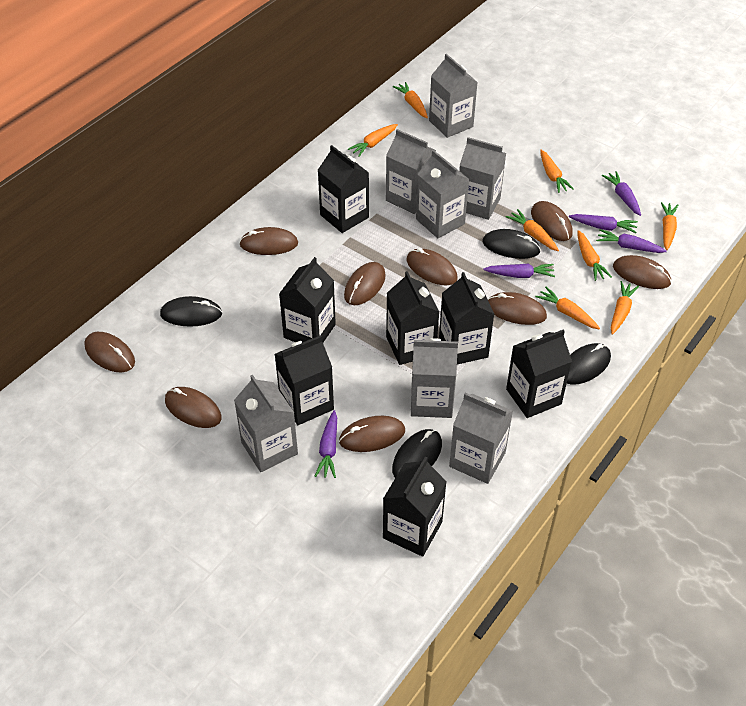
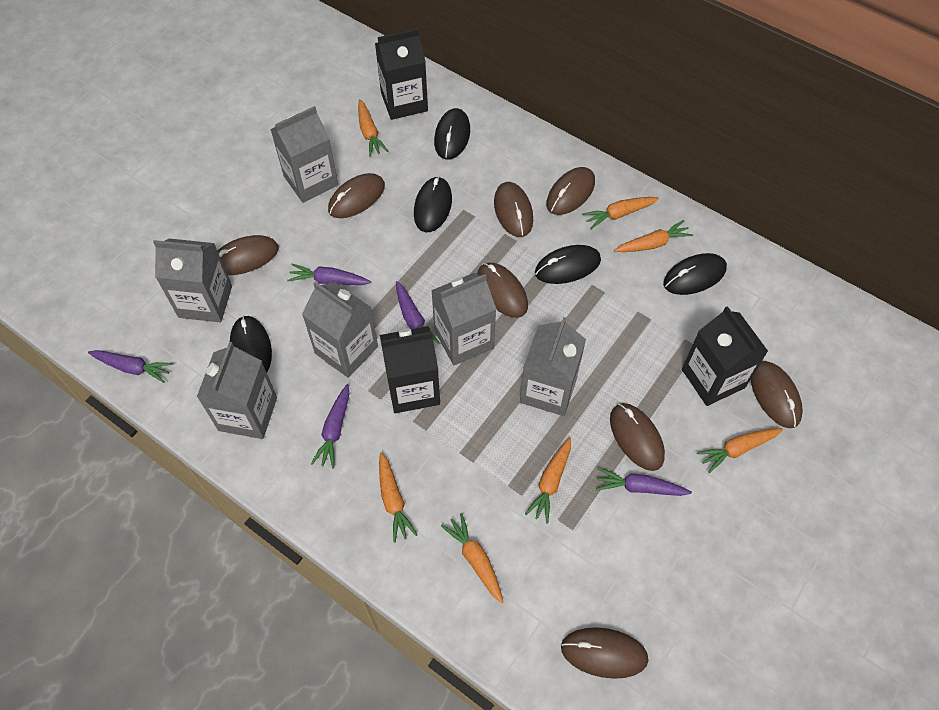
black carton: 7 -> 3
black mouse: 4 -> 5
brown mouse: 9 -> 8
grey carton: 7 -> 6
orange carrot: 8 -> 7

